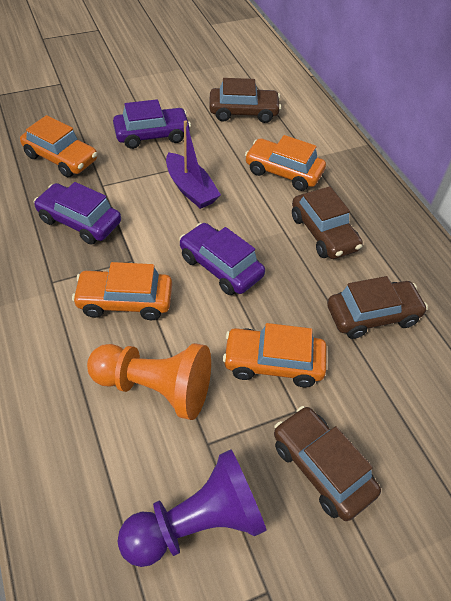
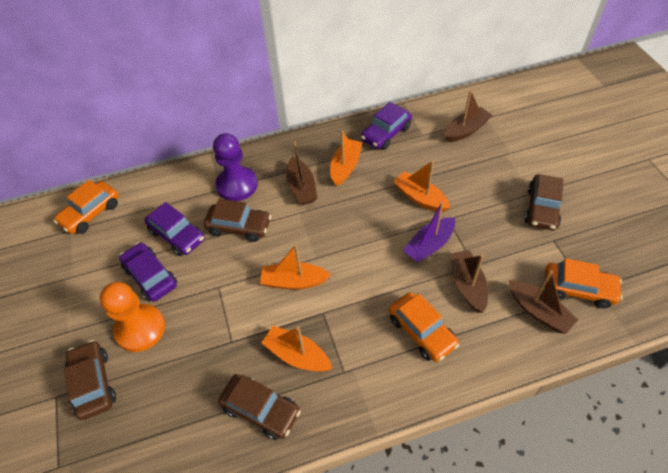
brown boat: 0 -> 4
orange boat: 0 -> 4
orange car: 4 -> 3

